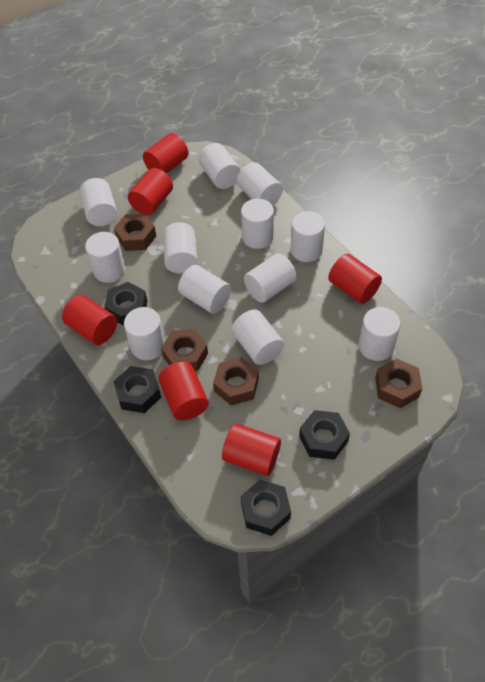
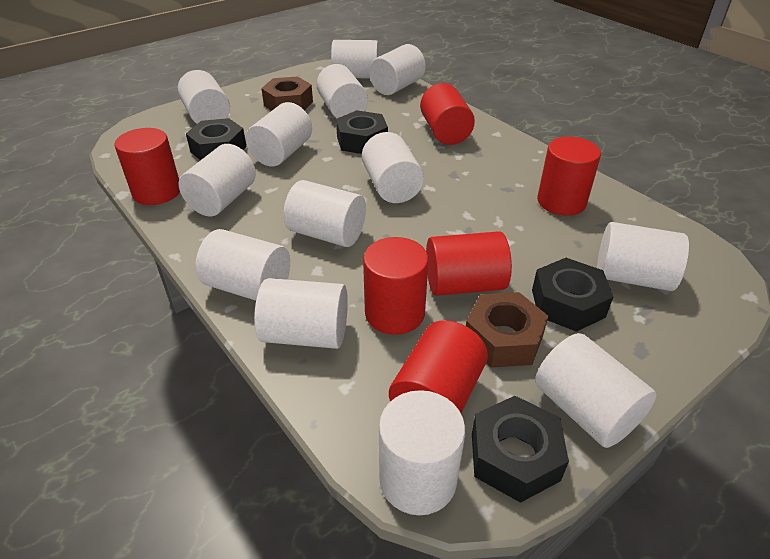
brown nut: 4 -> 2
white cylinder: 12 -> 13

